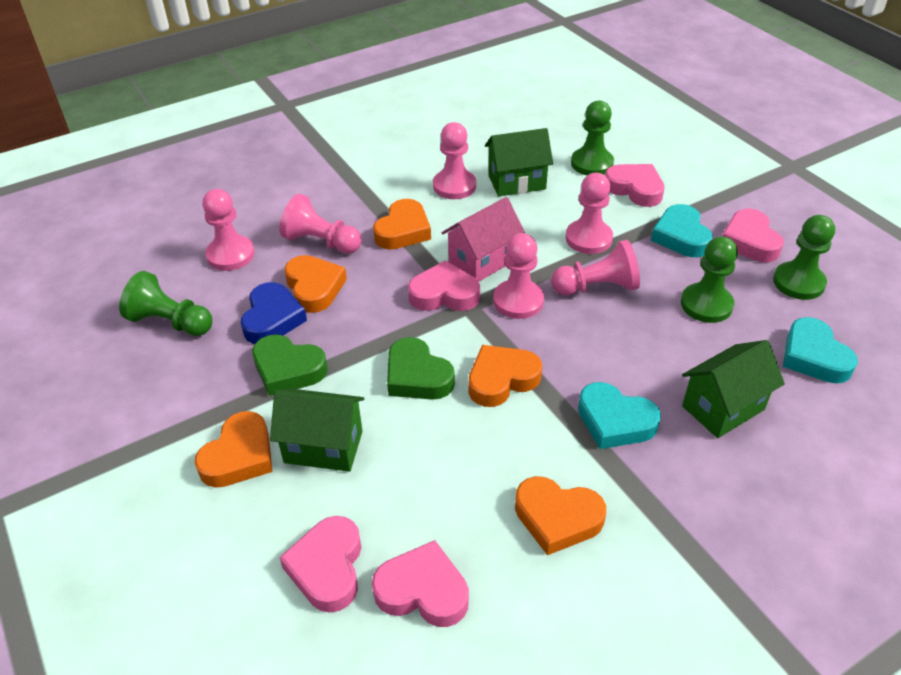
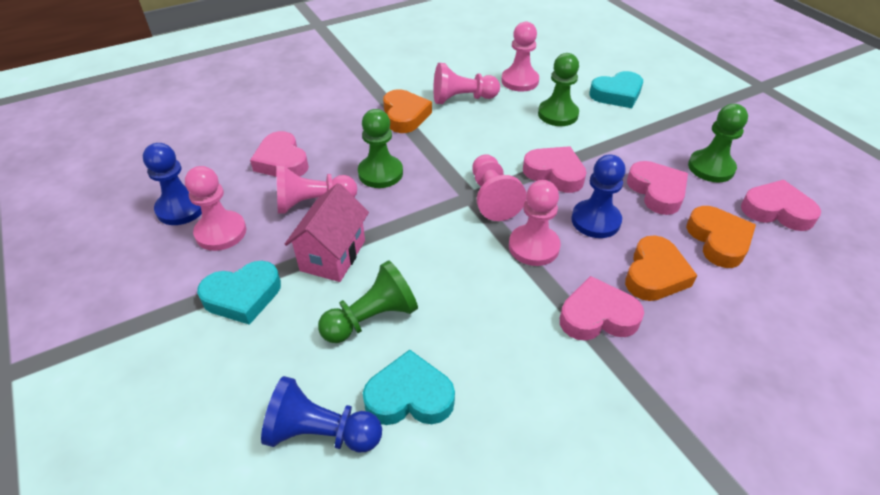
blue heart: 1 -> 0
blue pawn: 0 -> 3
green heart: 2 -> 0
green house: 3 -> 0
orange heart: 5 -> 3

